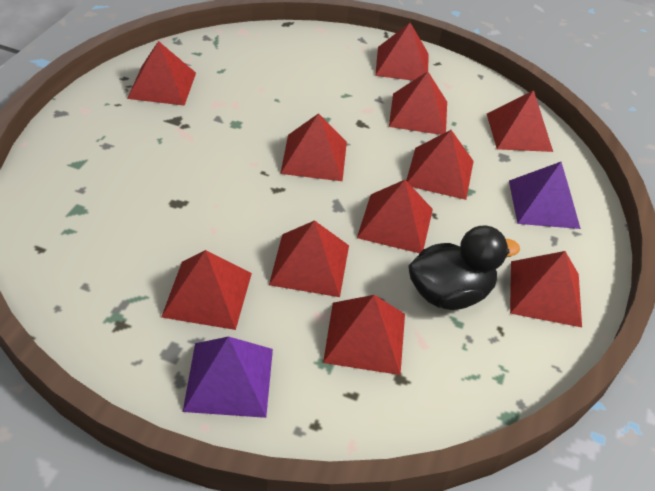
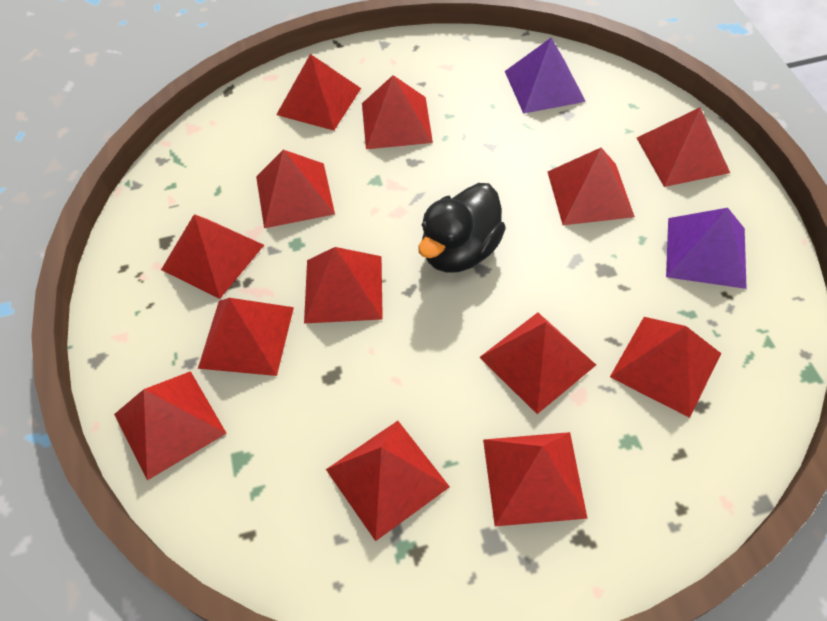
red pyramid: 11 -> 13

